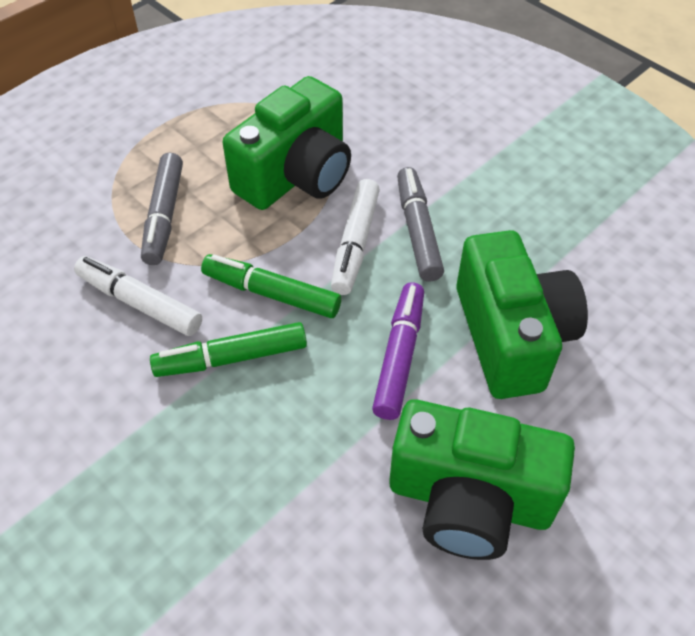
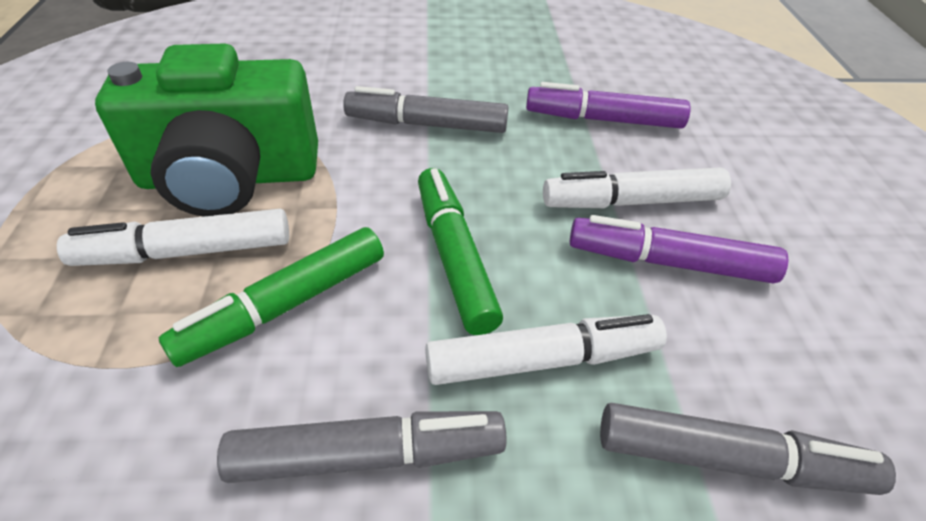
green camera: 3 -> 1
grey marker: 2 -> 3
purple marker: 1 -> 2
white marker: 2 -> 3

